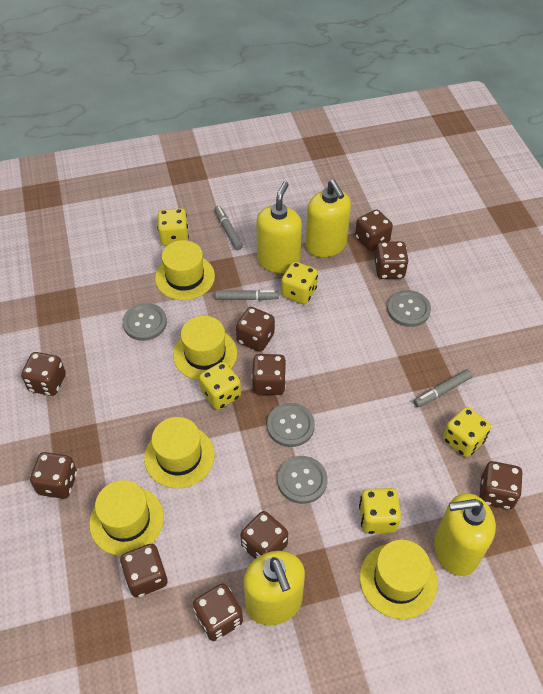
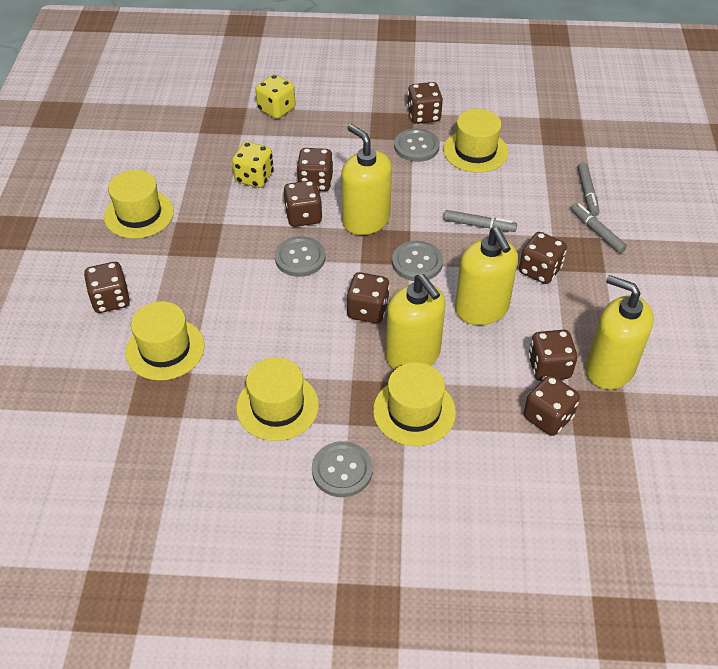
brown dice: 10 -> 8
yellow dice: 5 -> 2

